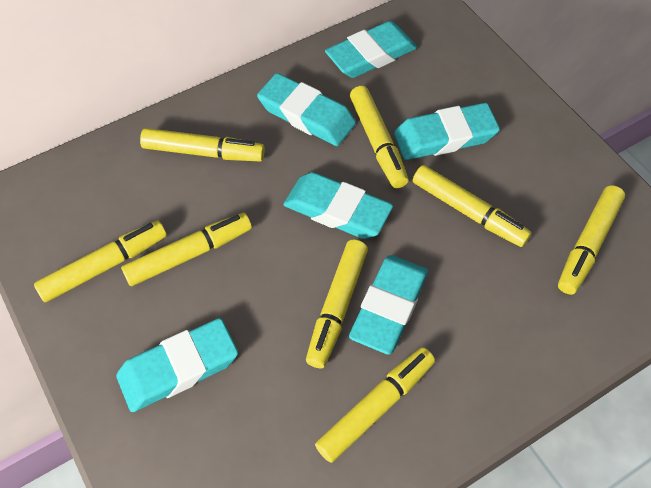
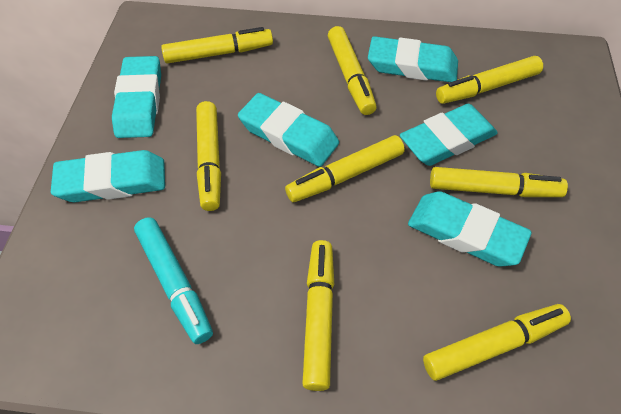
turquoise marker: 0 -> 1

